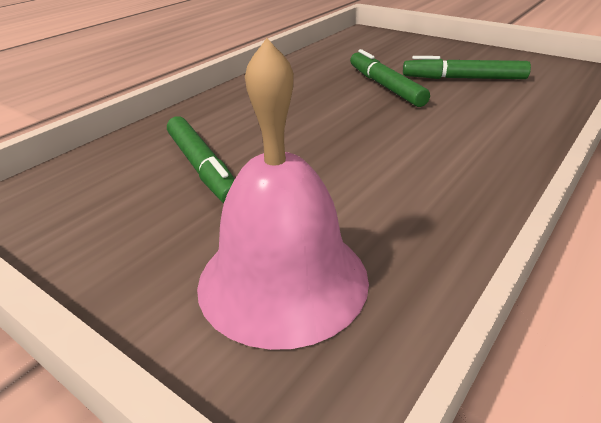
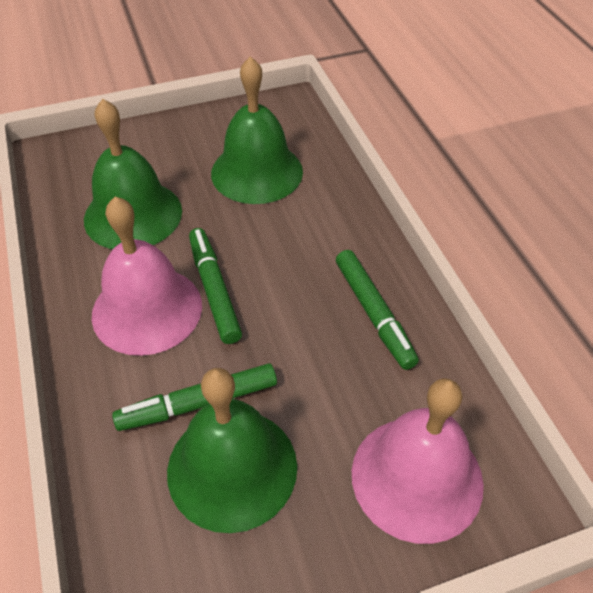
green bell: 0 -> 3
pink bell: 1 -> 2

